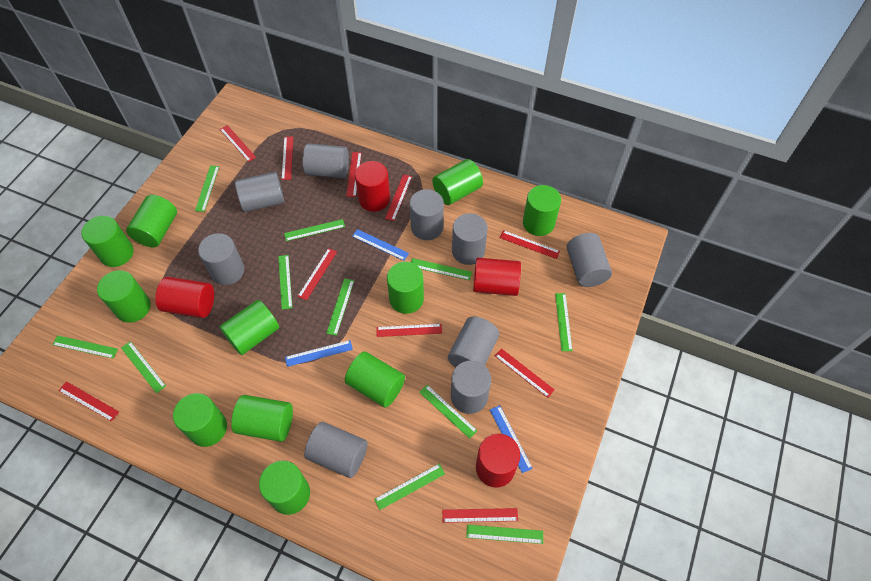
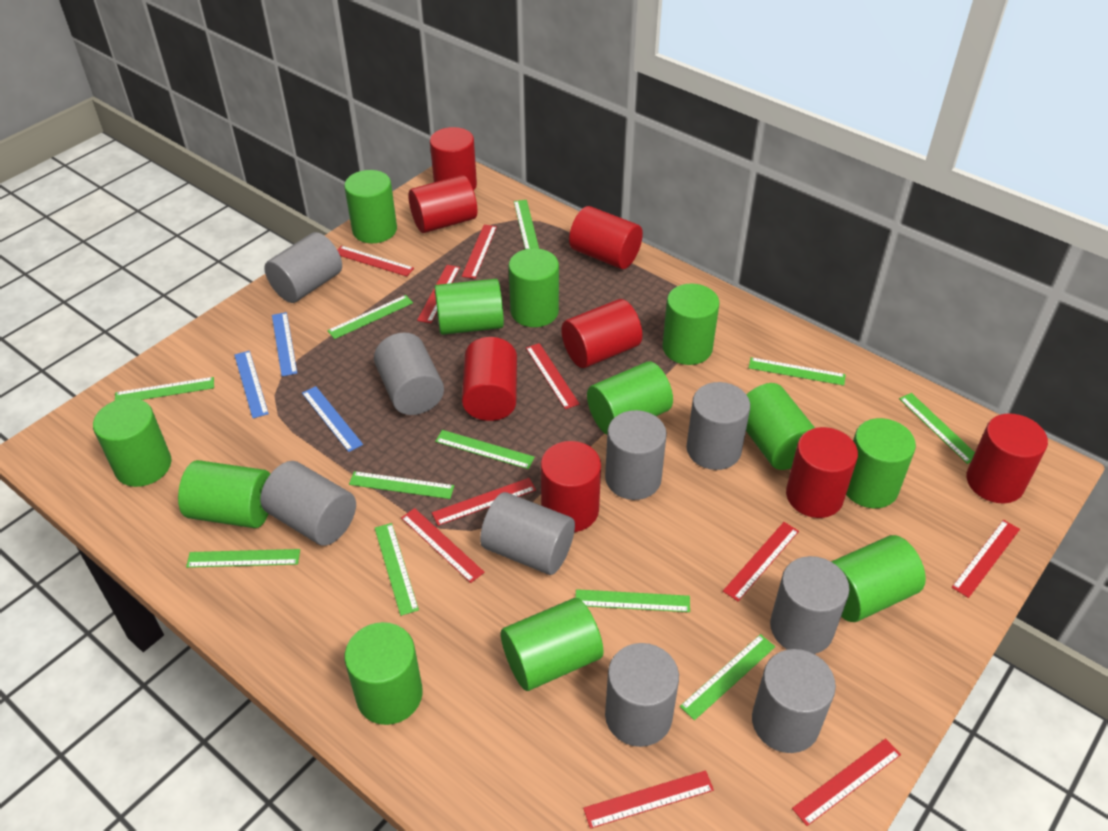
green cylinder: 11 -> 12
red cylinder: 4 -> 8

